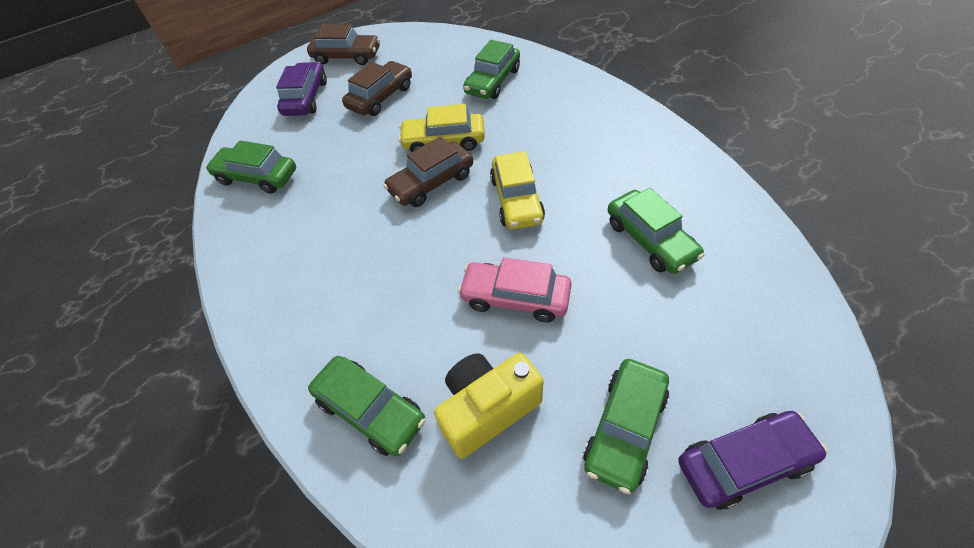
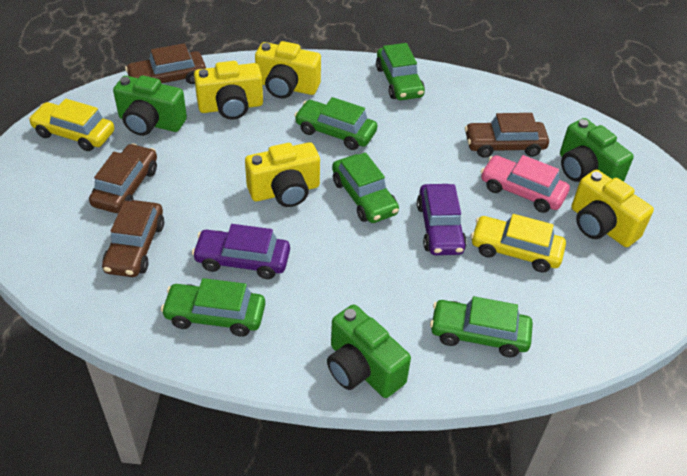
brown car: 3 -> 4
green camera: 0 -> 3
yellow camera: 1 -> 4

